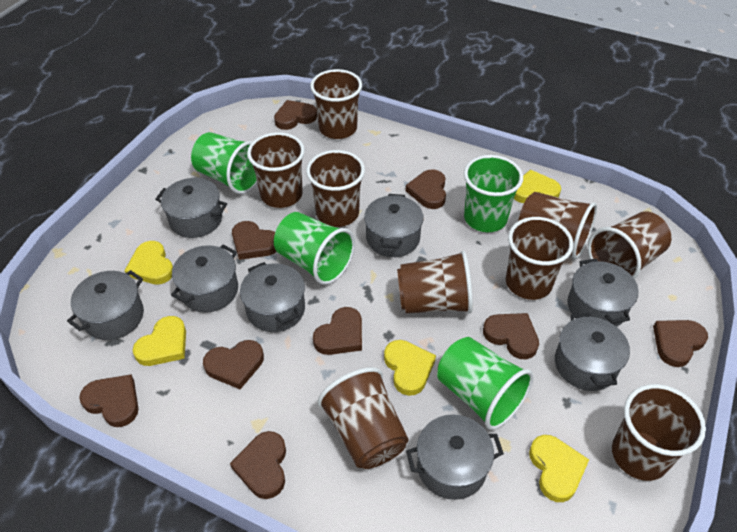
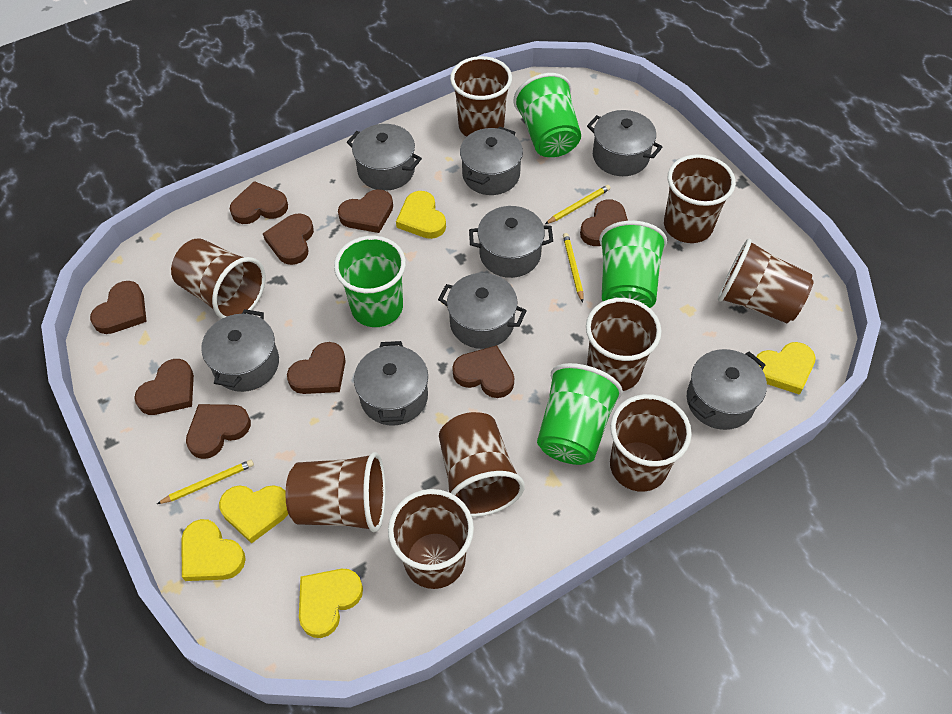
yellow pencil: 0 -> 3

